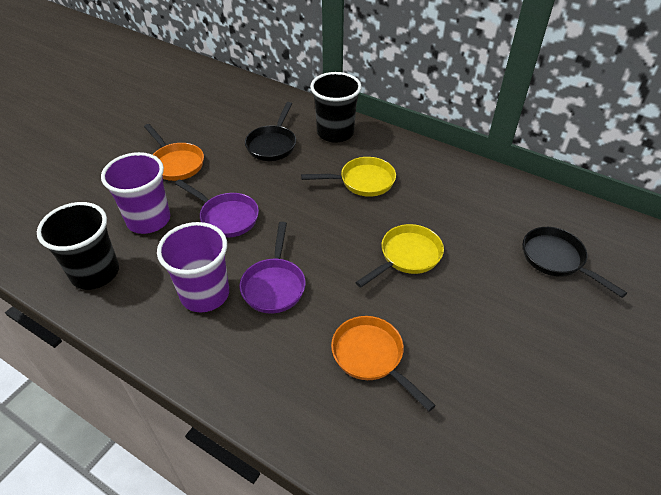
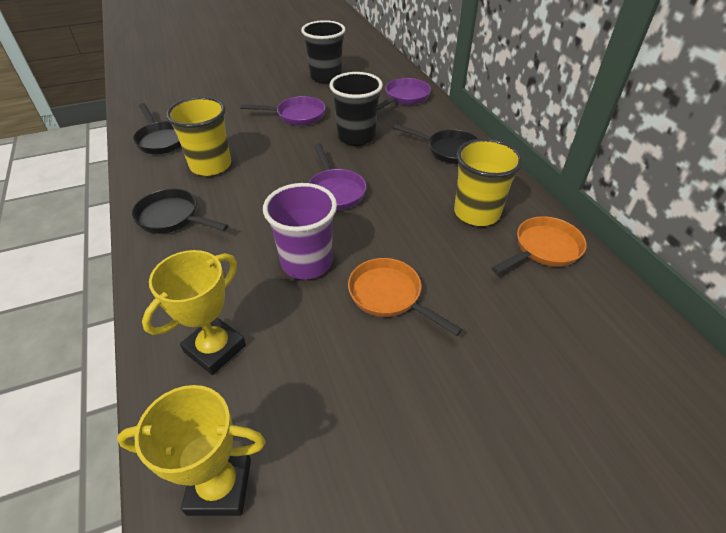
black pan: 2 -> 3
purple cup: 2 -> 1
purple pan: 2 -> 3
yellow cup: 0 -> 2
yellow pan: 2 -> 0
yellow trophy: 0 -> 2

